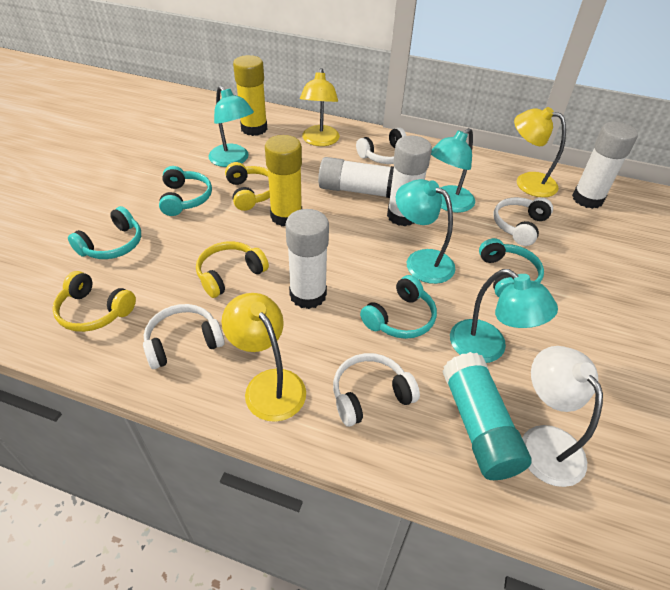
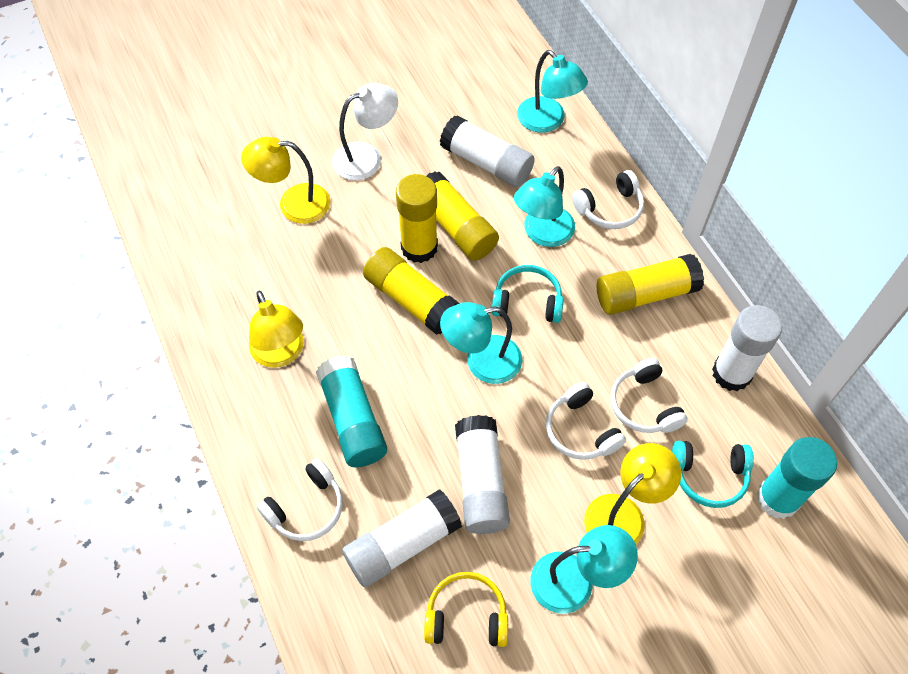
turquoise glue stick: 1 -> 2
turquoise headphones: 4 -> 2
yellow glue stick: 2 -> 4
yellow headphones: 3 -> 1

